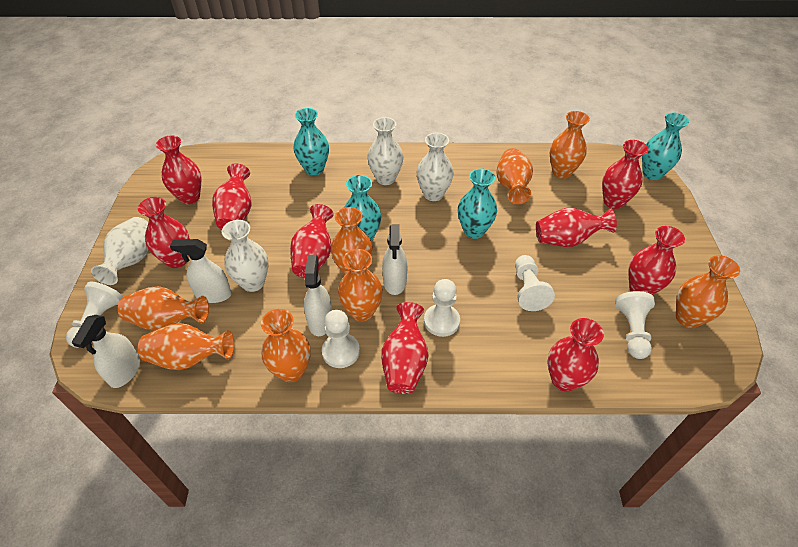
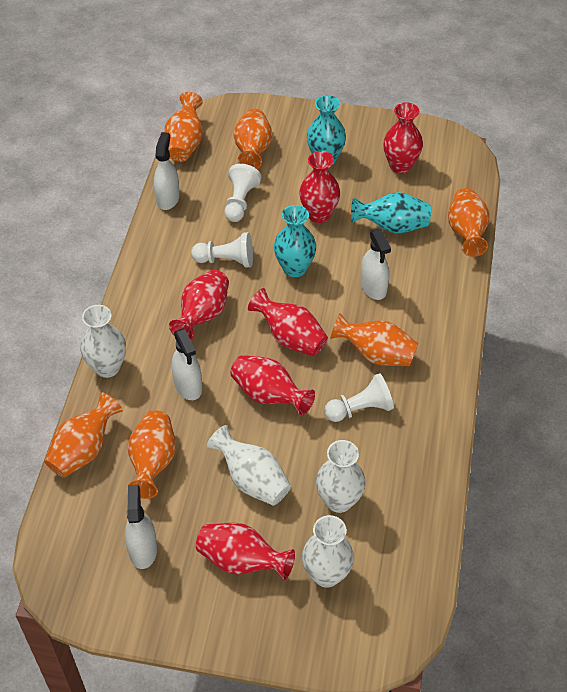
orange vase: 8 -> 6
red vase: 9 -> 6
turquoise vase: 4 -> 3
white pawn: 5 -> 3

